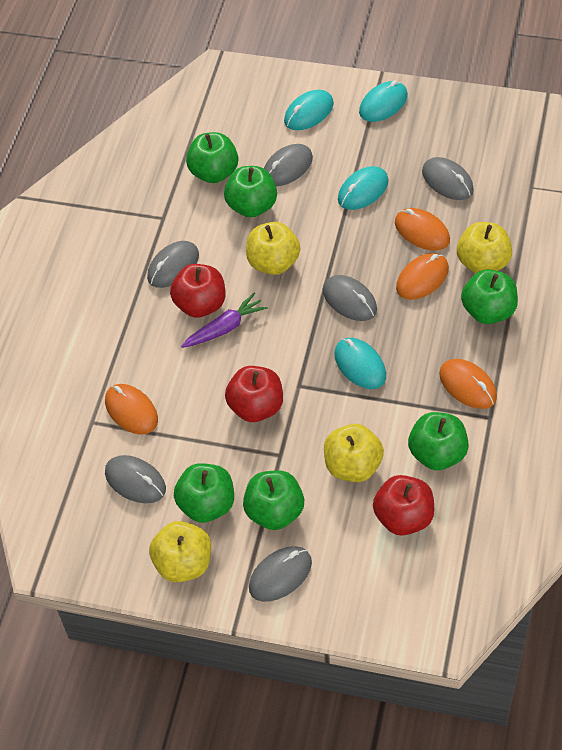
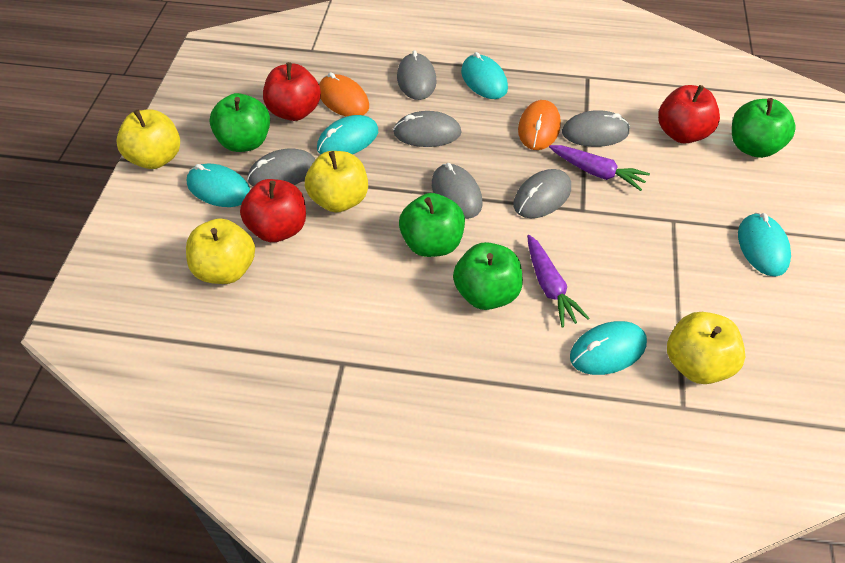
green apple: 6 -> 4
orange mouse: 4 -> 2
purple carrot: 1 -> 2
turquoise mouse: 4 -> 5

